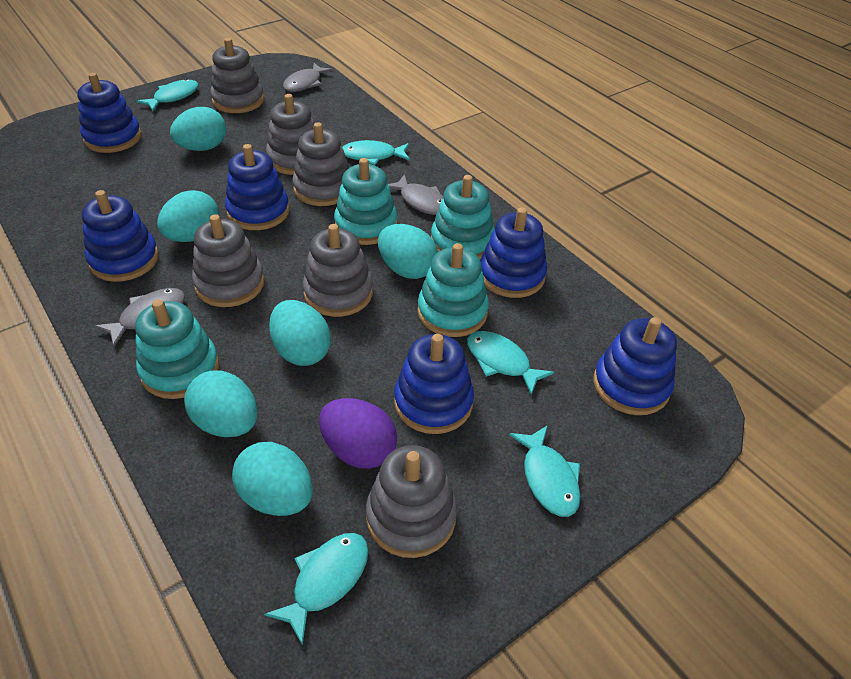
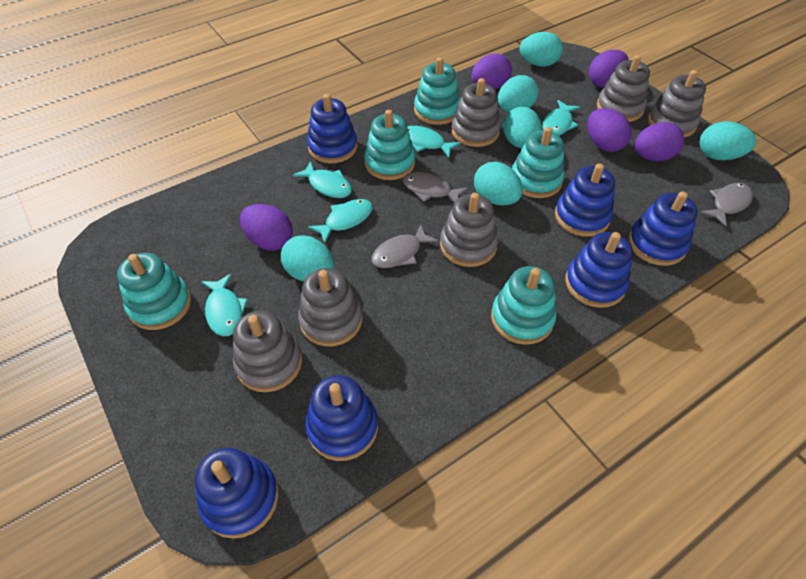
purple egg: 1 -> 5
turquoise stacking toy: 4 -> 5

